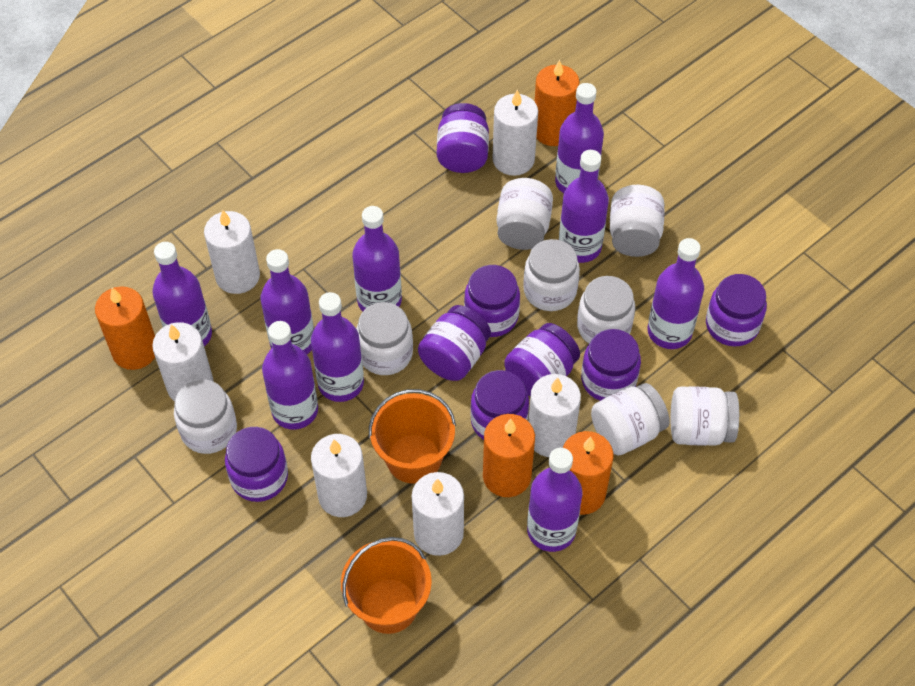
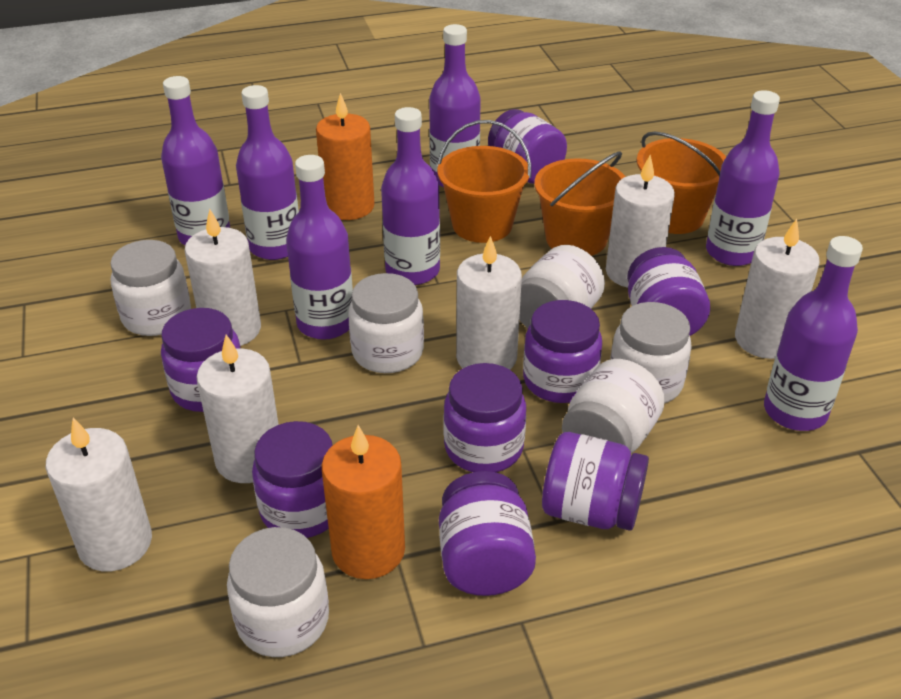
orange bucket: 2 -> 3
orange candle: 4 -> 2
purple bottle: 9 -> 7
white jar: 8 -> 6

